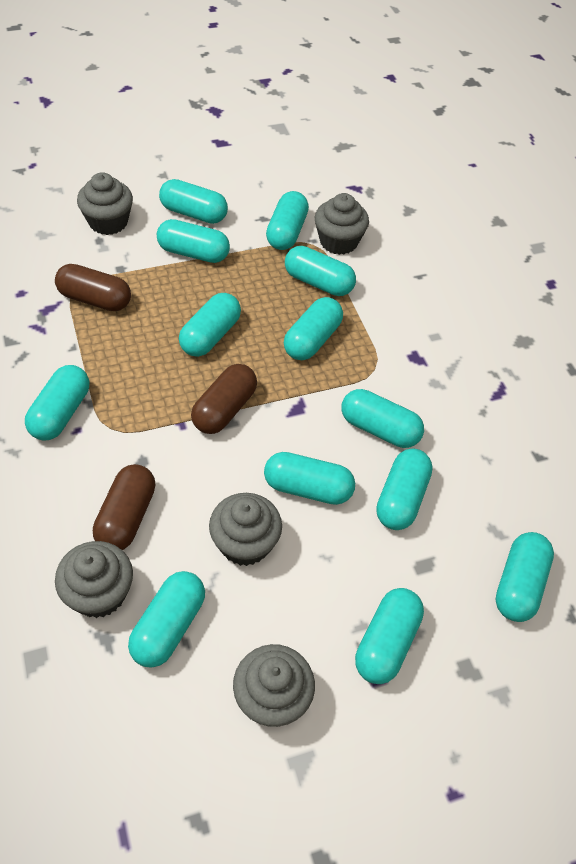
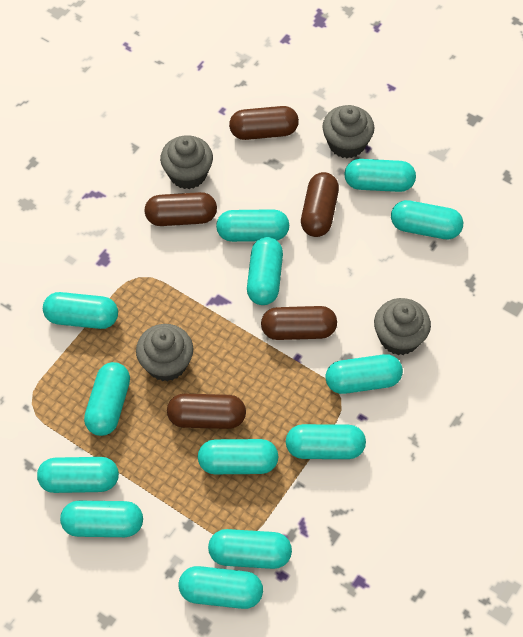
brown capsule: 3 -> 5
grey cupcake: 5 -> 4

